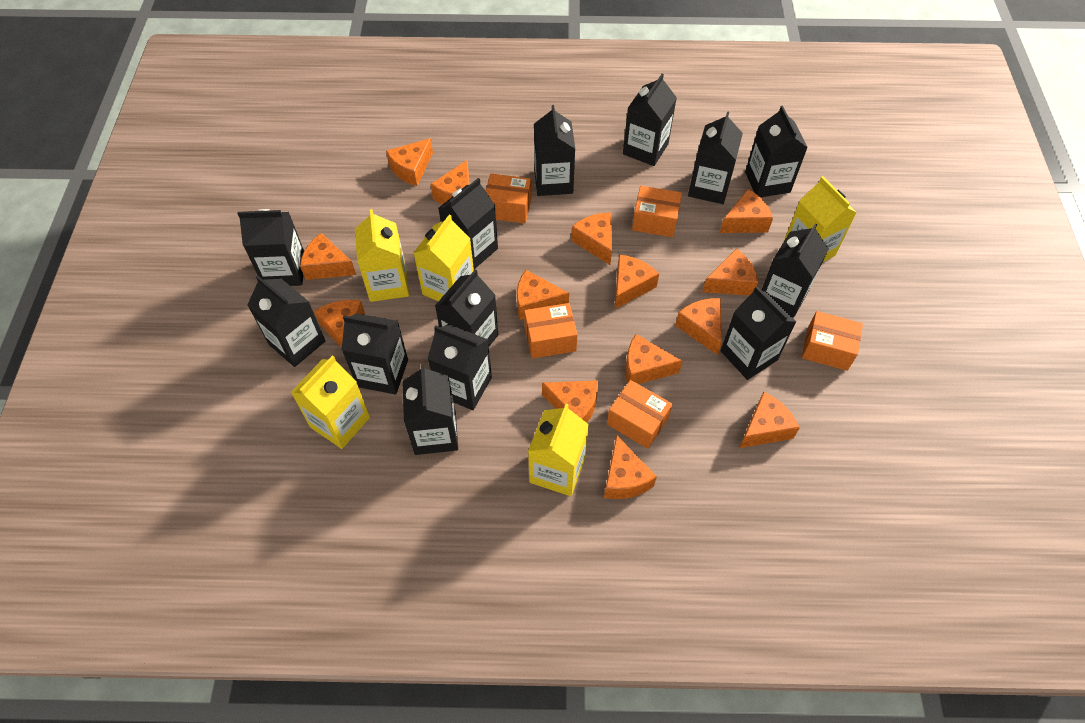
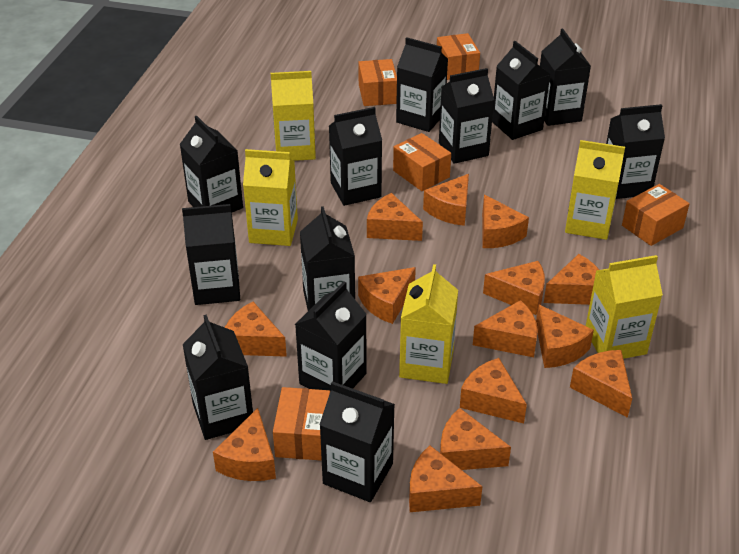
black carton: 13 -> 12

